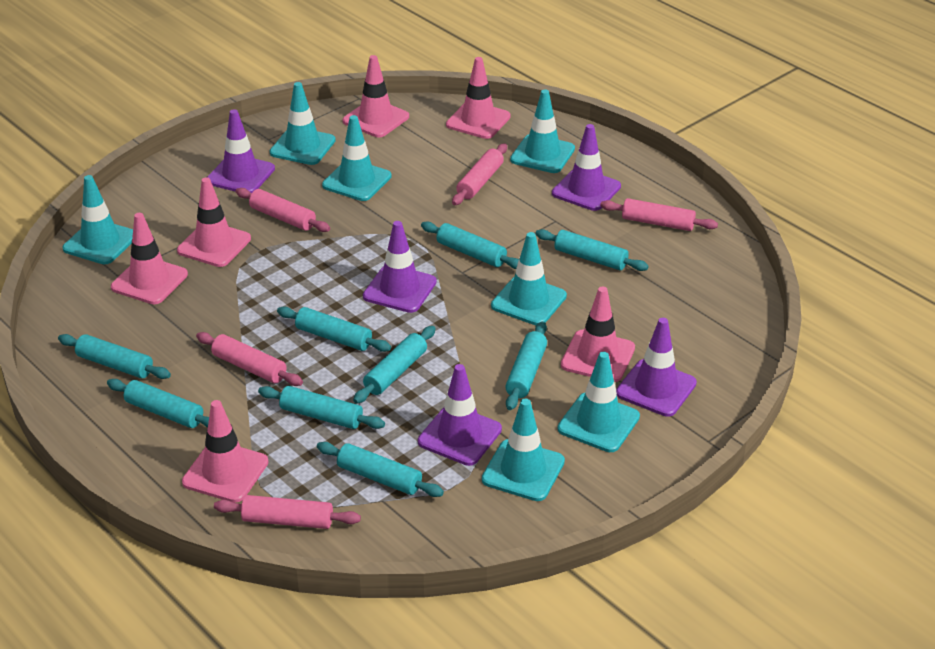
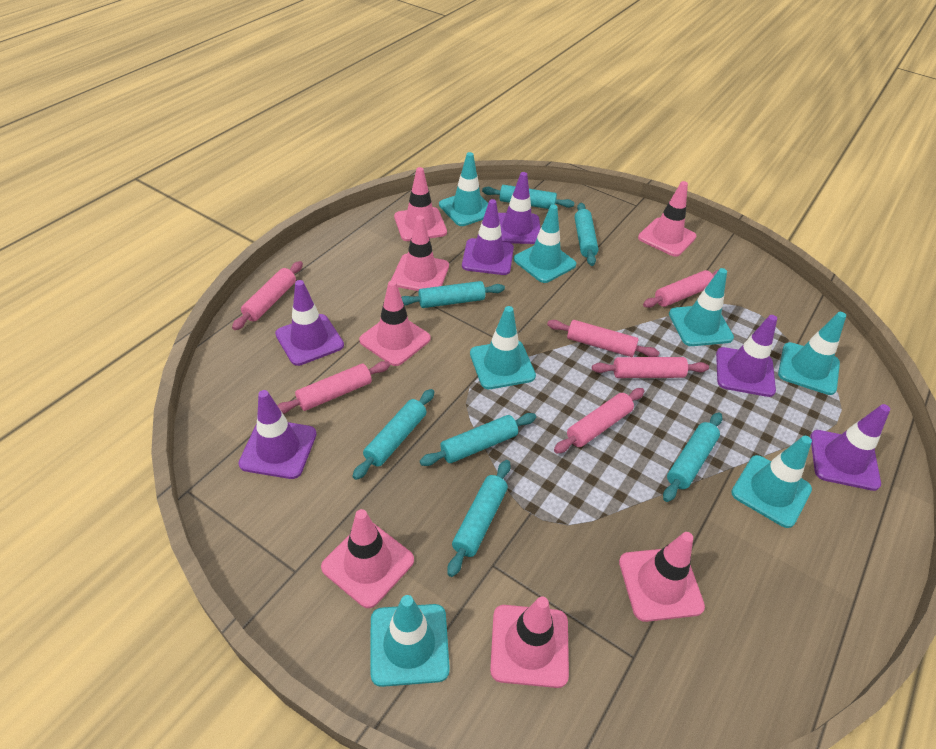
pink rolling pin: 5 -> 6
pink traffic cone: 6 -> 7
purple traffic cone: 5 -> 6
turquoise rolling pin: 9 -> 7

